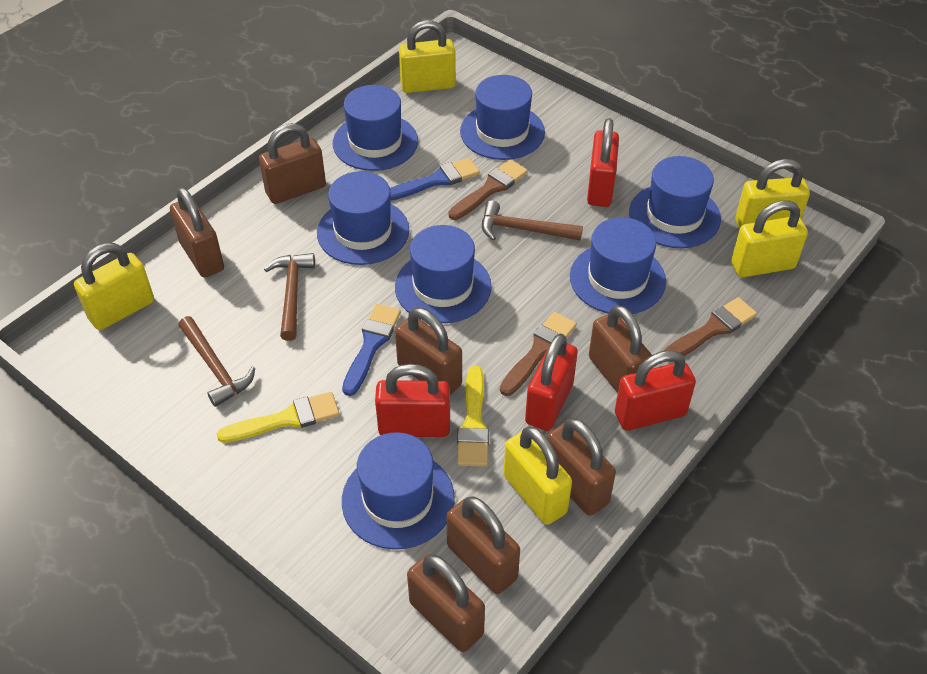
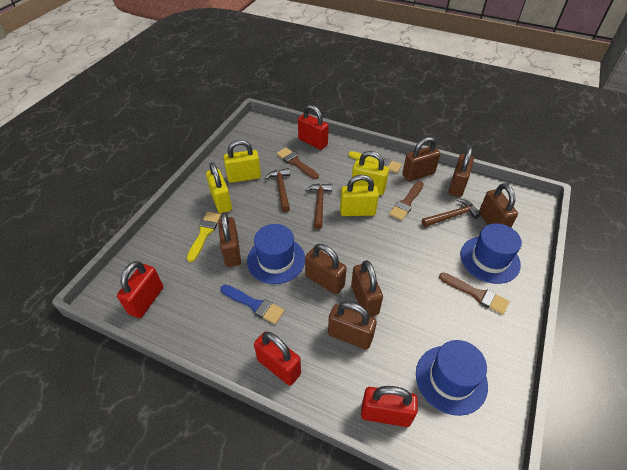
blue brush: 2 -> 1
blue hat: 7 -> 3
yellow padlock: 5 -> 4

